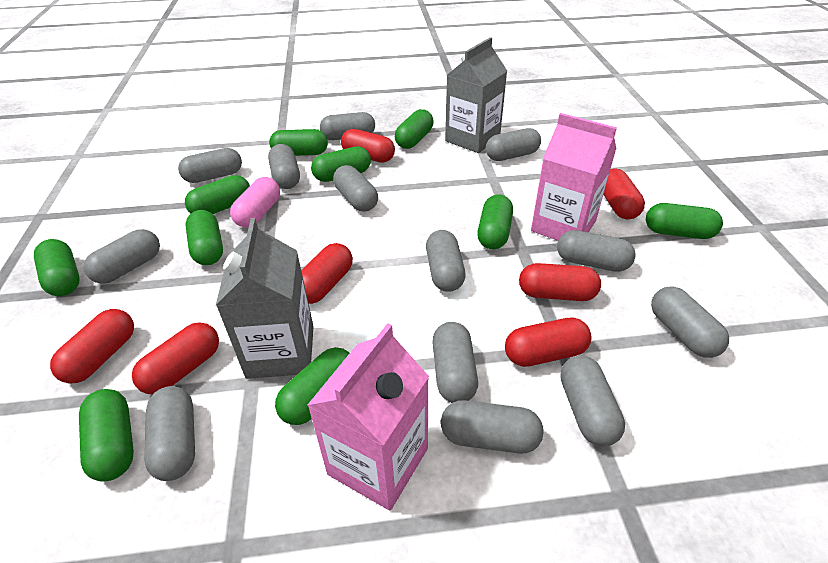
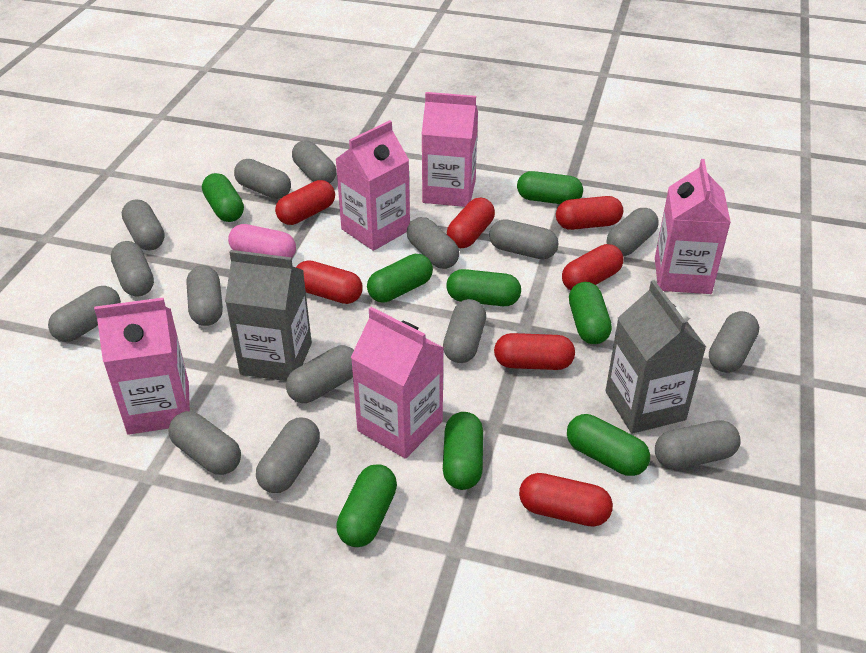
green capsule: 10 -> 8
grey capsule: 13 -> 15
pink carton: 2 -> 5

